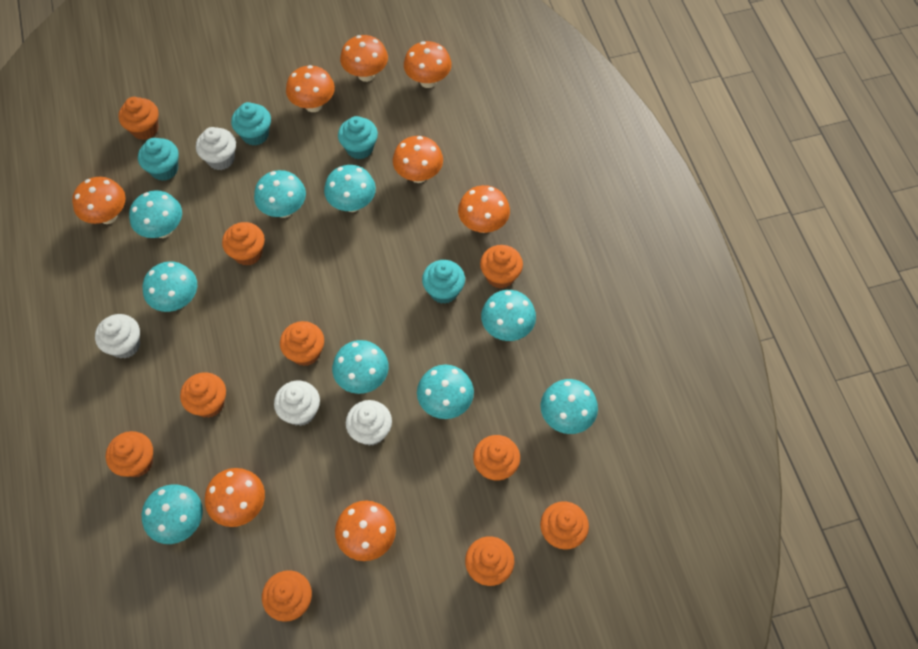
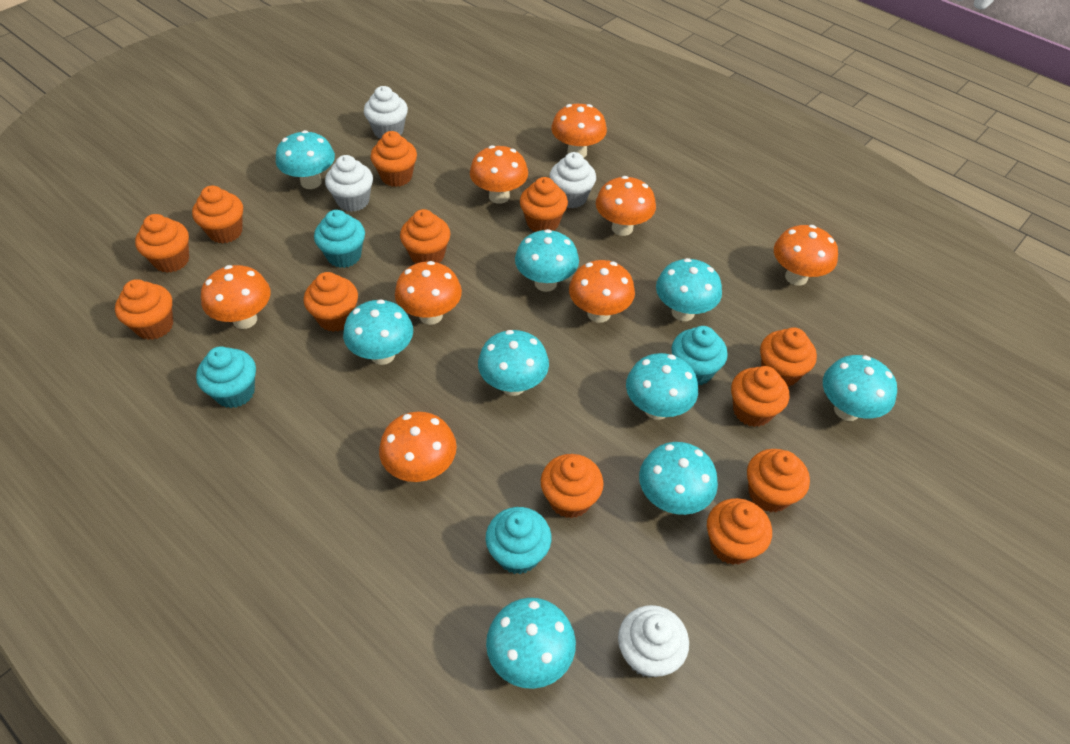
orange cupcake: 10 -> 12

